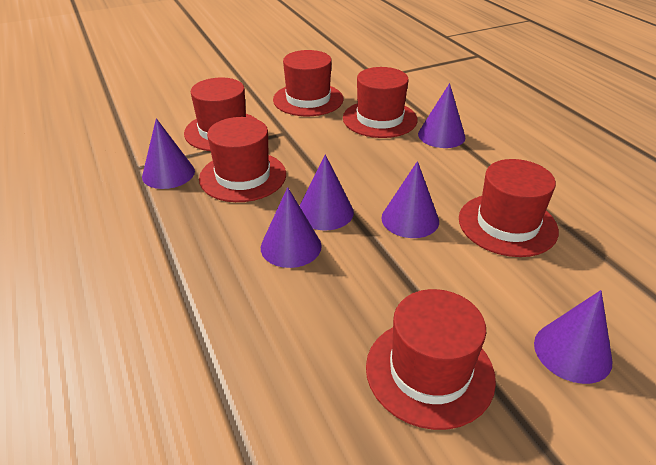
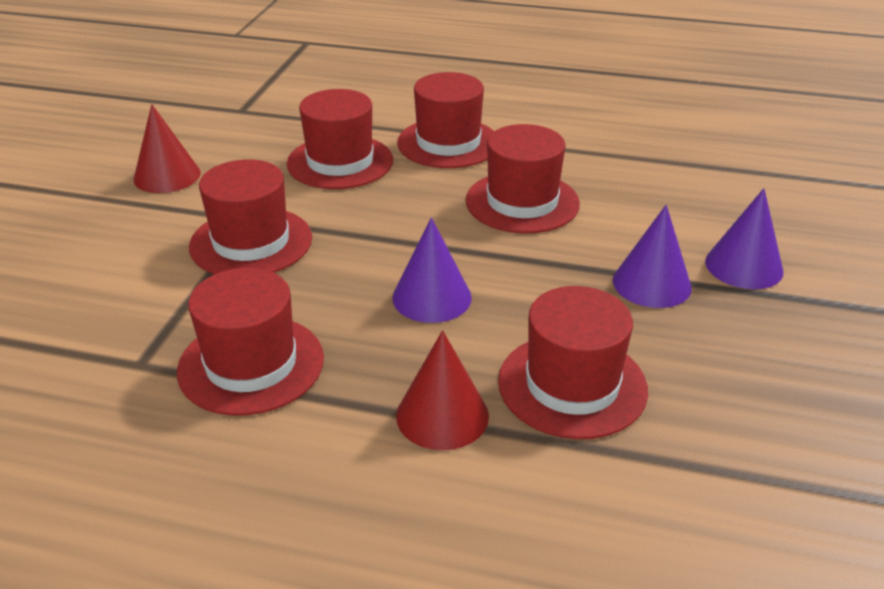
purple cone: 6 -> 3
red cone: 0 -> 2

